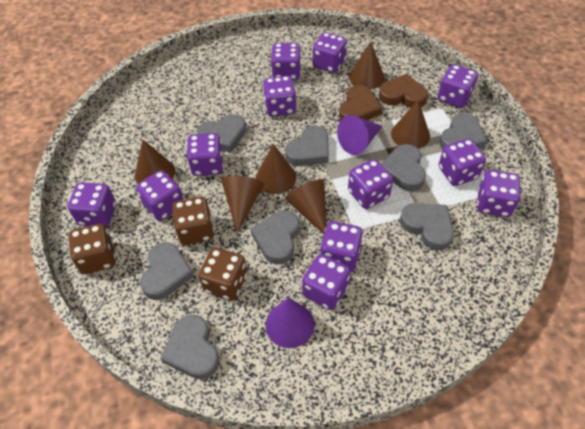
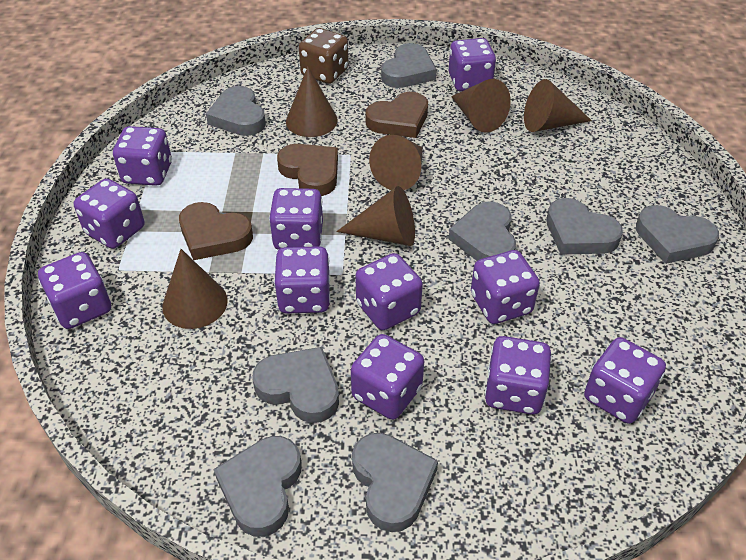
brown dice: 3 -> 1
brown heart: 2 -> 3
purple cone: 2 -> 0
purple dice: 12 -> 11

